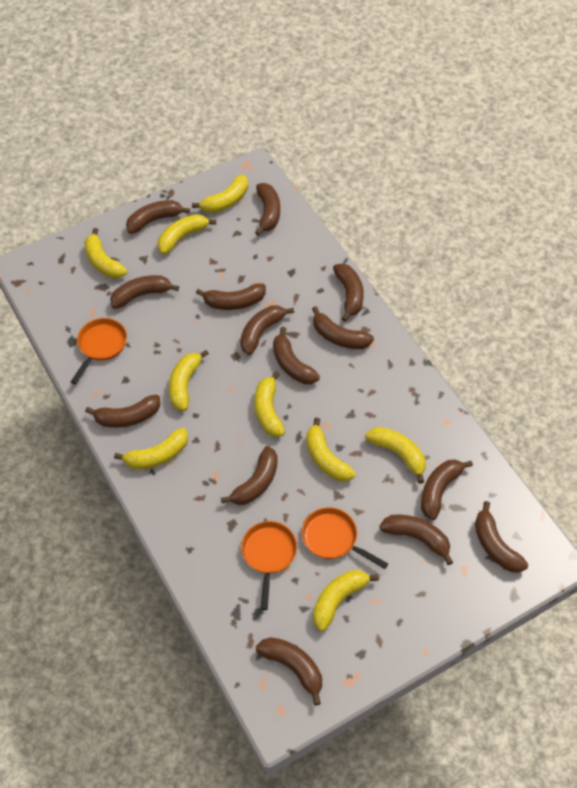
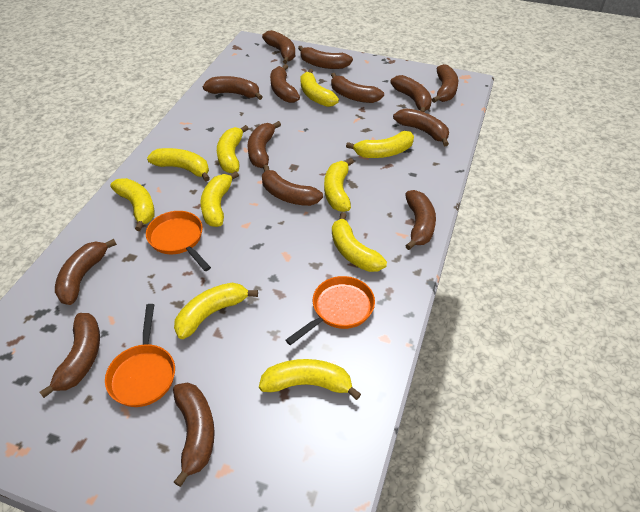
yellow banana: 9 -> 10

